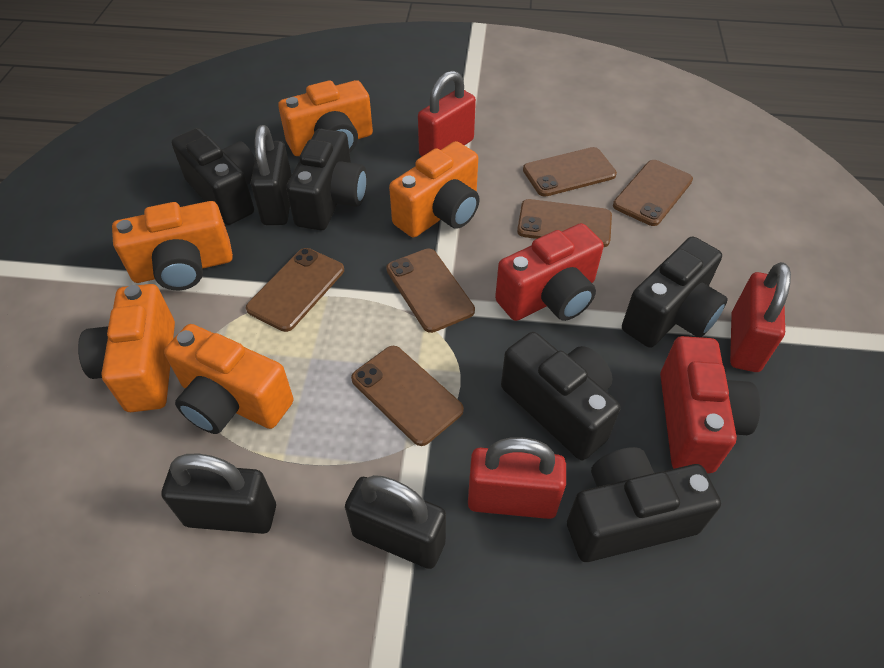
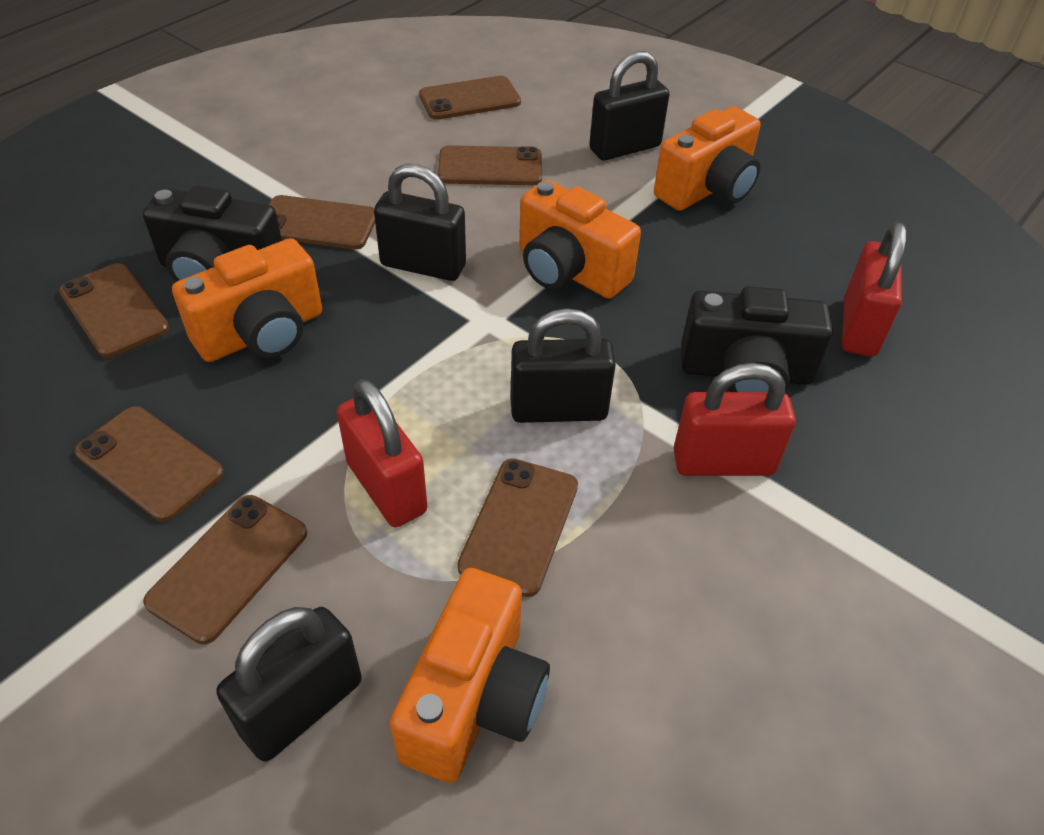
black camera: 5 -> 2
black padlock: 3 -> 4
brown phone: 6 -> 7
orange camera: 5 -> 4
red camera: 2 -> 0

